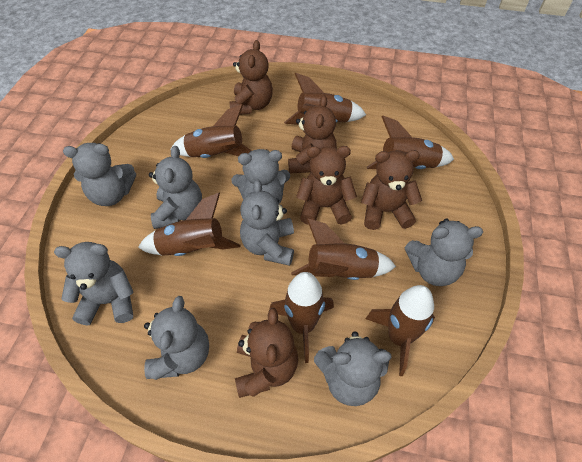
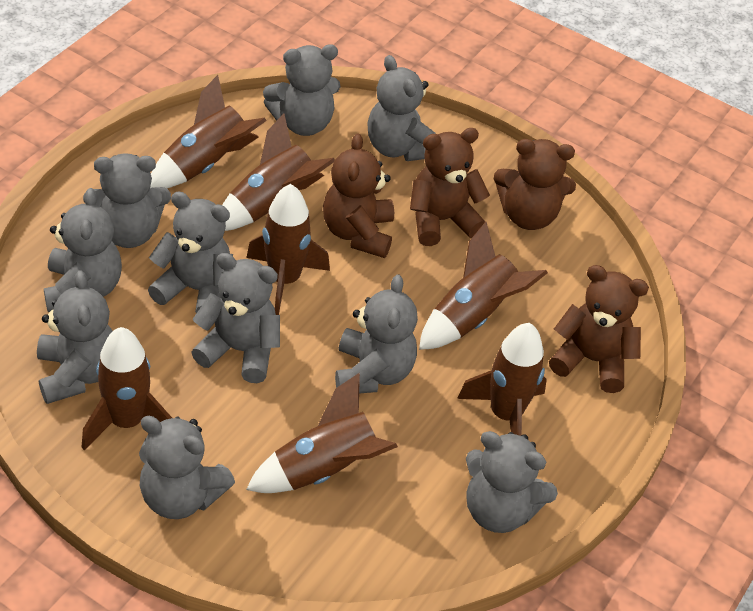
brown teddy bear: 5 -> 4
grey teddy bear: 8 -> 10

